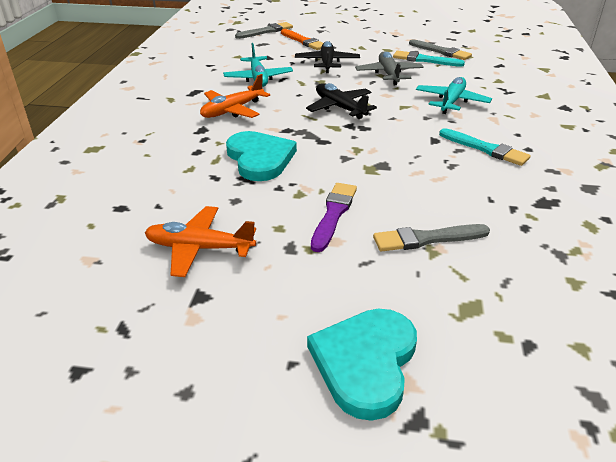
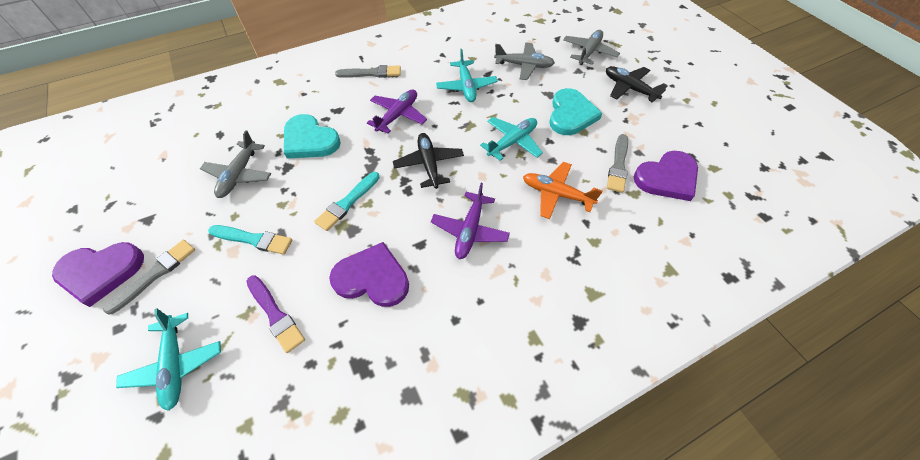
grey plane: 1 -> 3
orange brush: 1 -> 0
orange plane: 2 -> 1
purple heart: 0 -> 3
purple plane: 0 -> 2
turquoise plane: 2 -> 3

